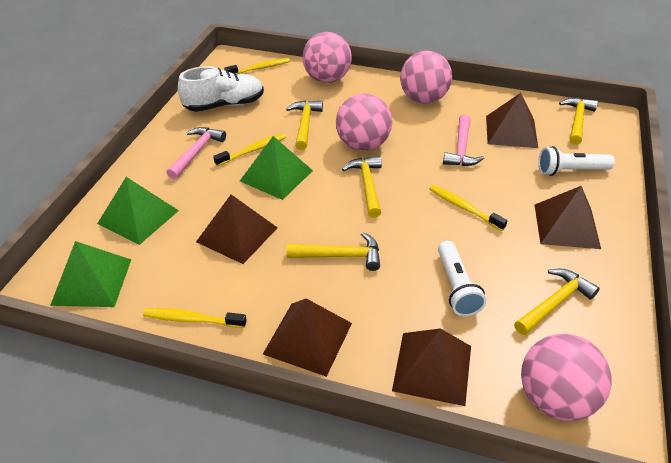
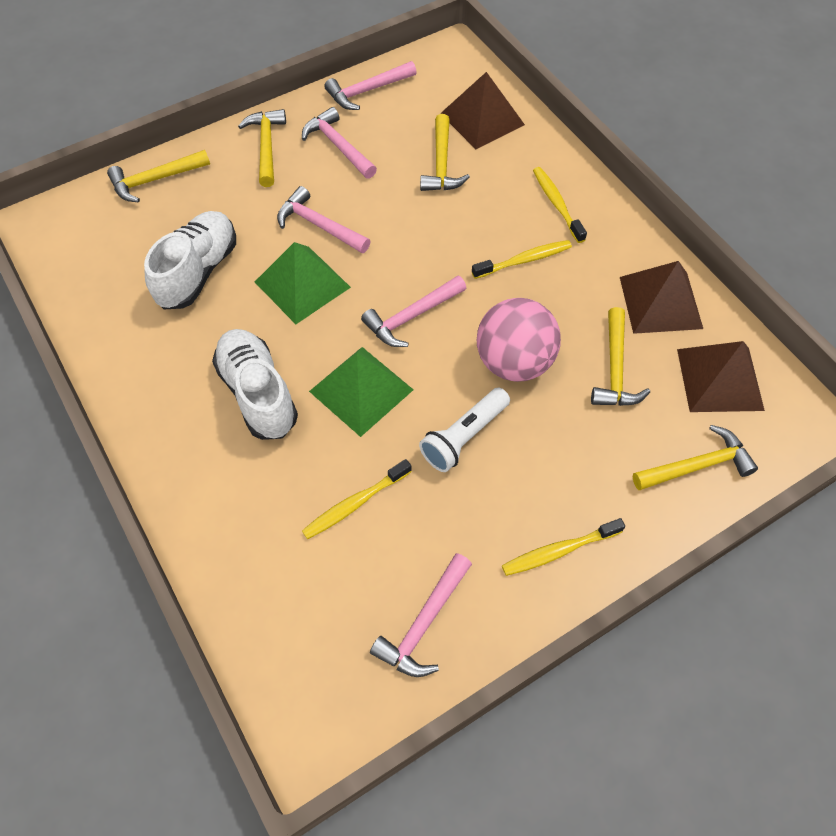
brown pyramid: 5 -> 3
green pyramid: 3 -> 2
pink ball: 4 -> 1
pink hammer: 2 -> 5
white flashlight: 2 -> 1
white shoe: 1 -> 2

